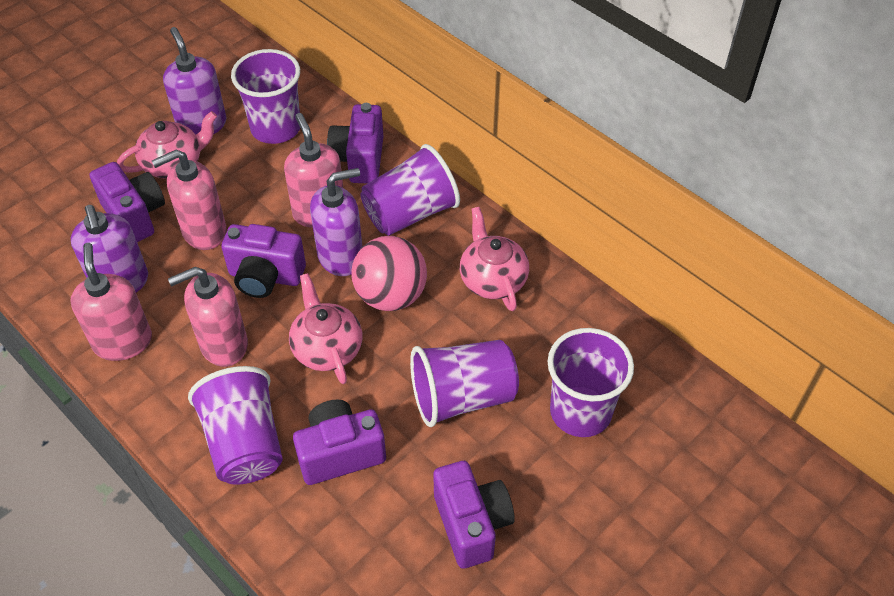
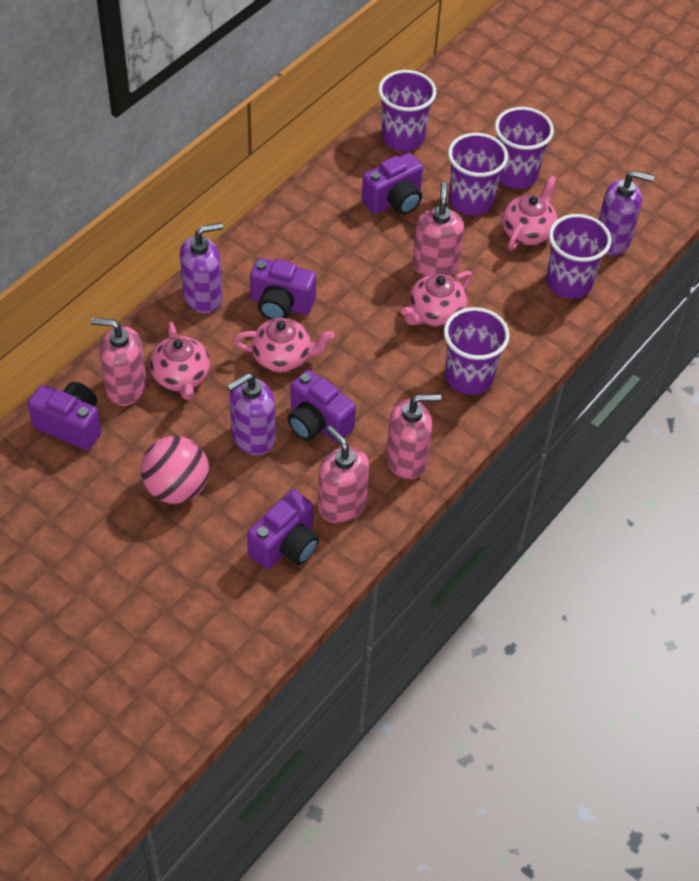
pink teapot: 3 -> 4

